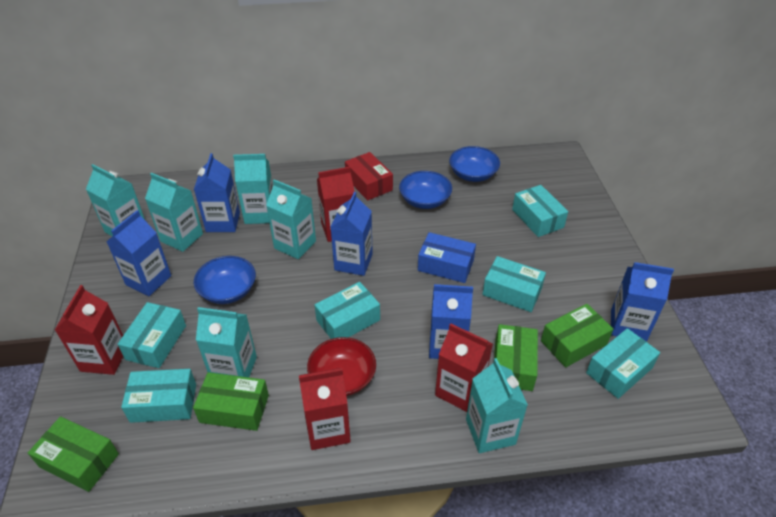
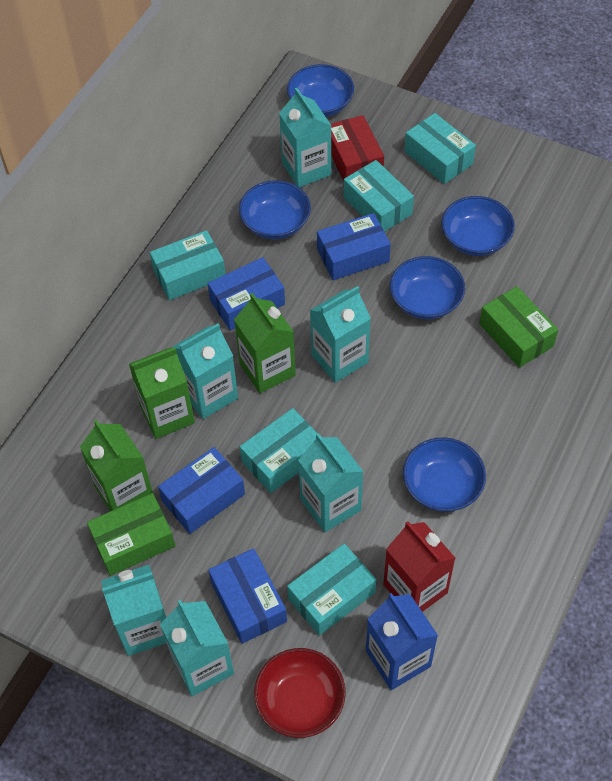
blue bowl: 3 -> 5
blue box: 1 -> 4
blue carton: 5 -> 1
green box: 4 -> 2
green carton: 0 -> 3
red carton: 4 -> 1
turquoise box: 6 -> 5

